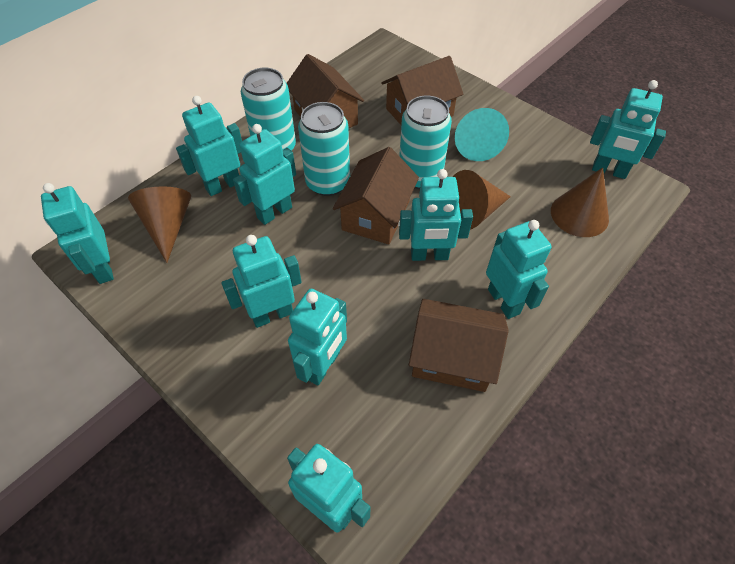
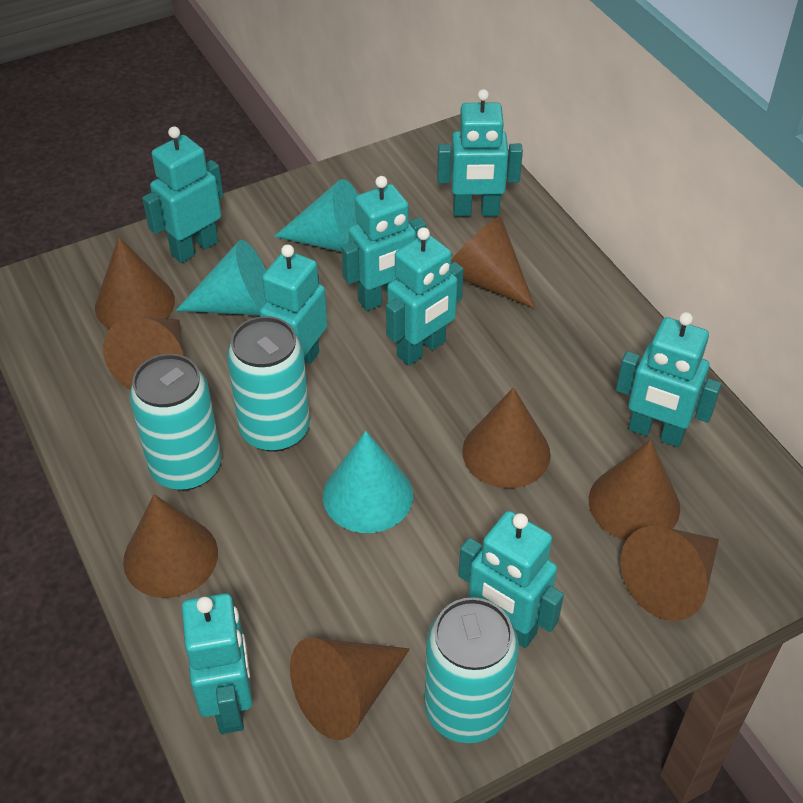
brown cone: 3 -> 8
brown house: 4 -> 0
turquoise cone: 1 -> 3
turquoise robot: 9 -> 8

